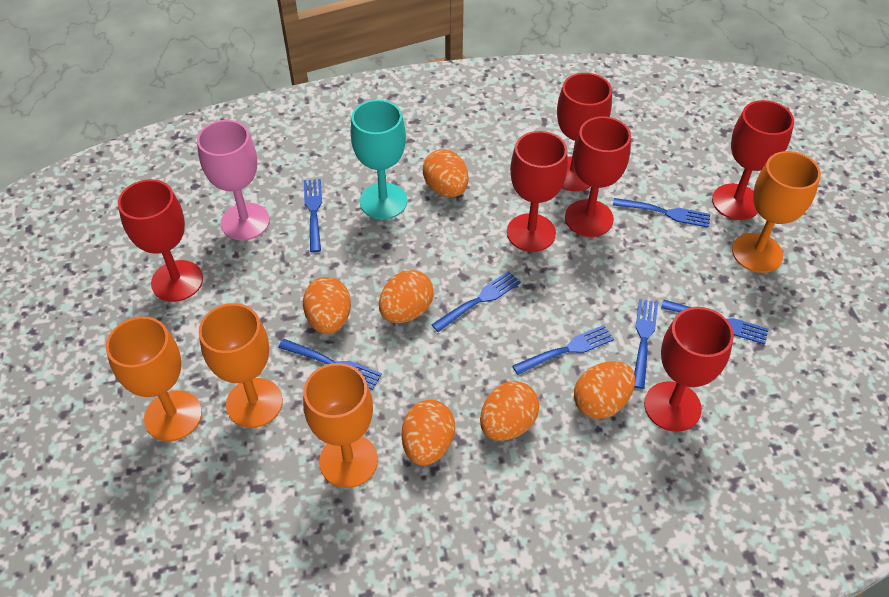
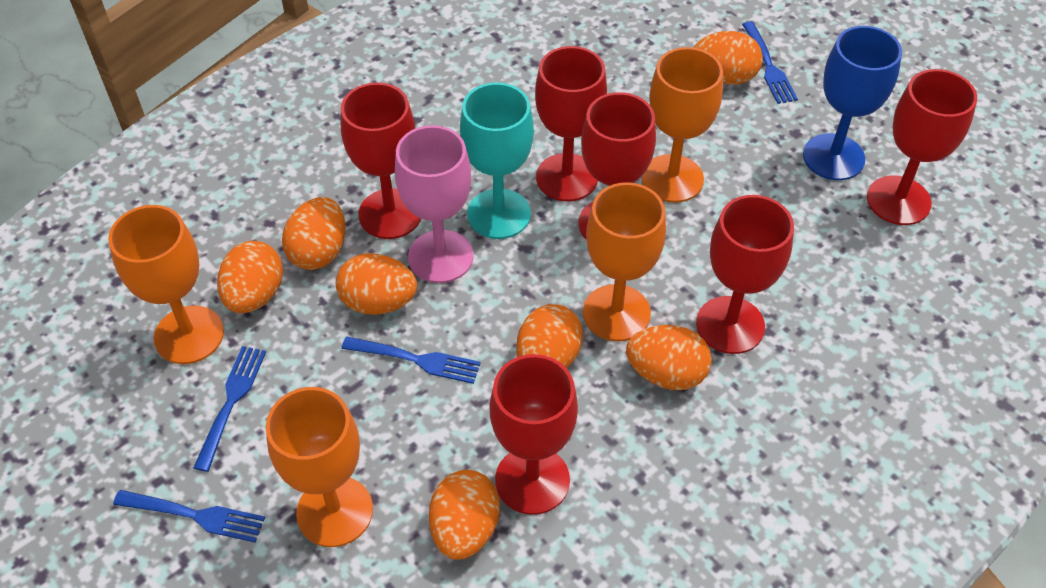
blue fork: 7 -> 4
blue goblet: 0 -> 1
orange egg: 6 -> 7

